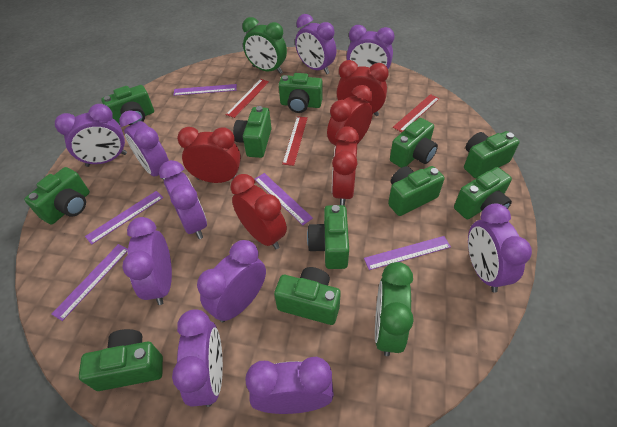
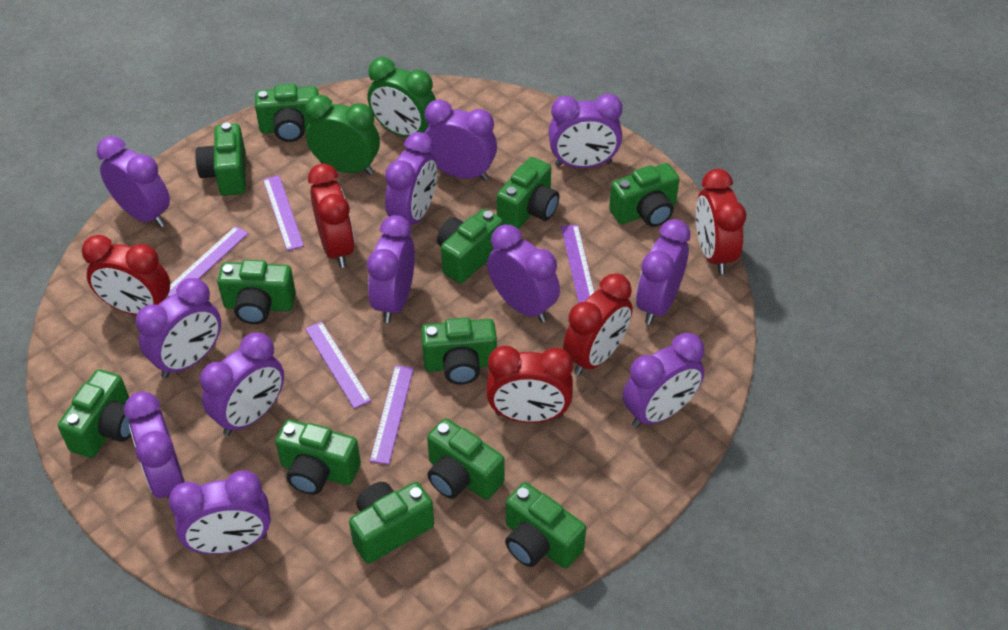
green camera: 11 -> 12
purple clock: 10 -> 12
red ruler: 3 -> 0

